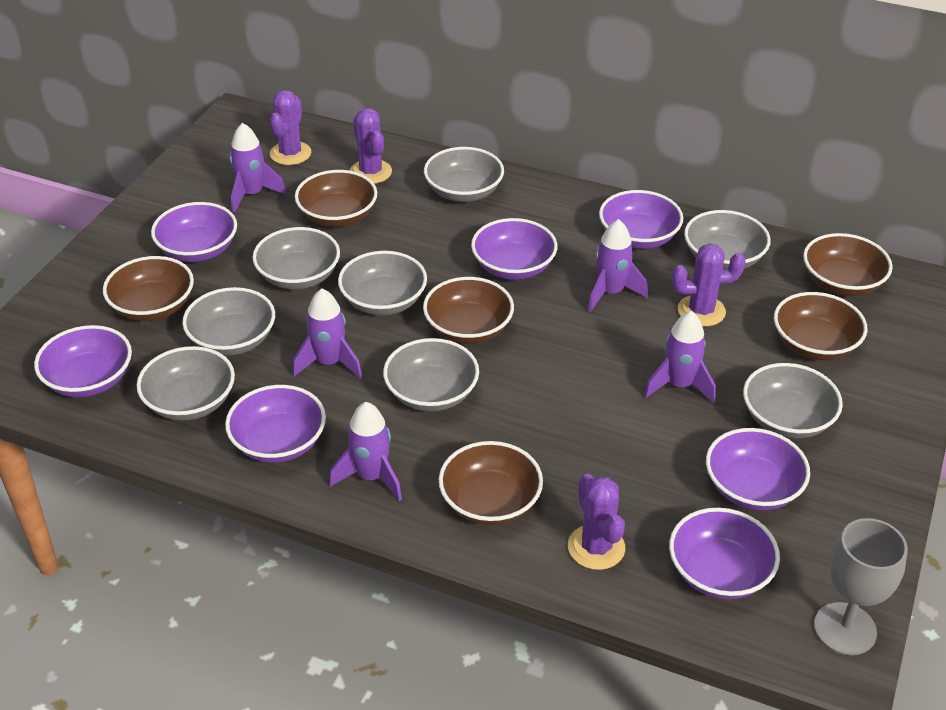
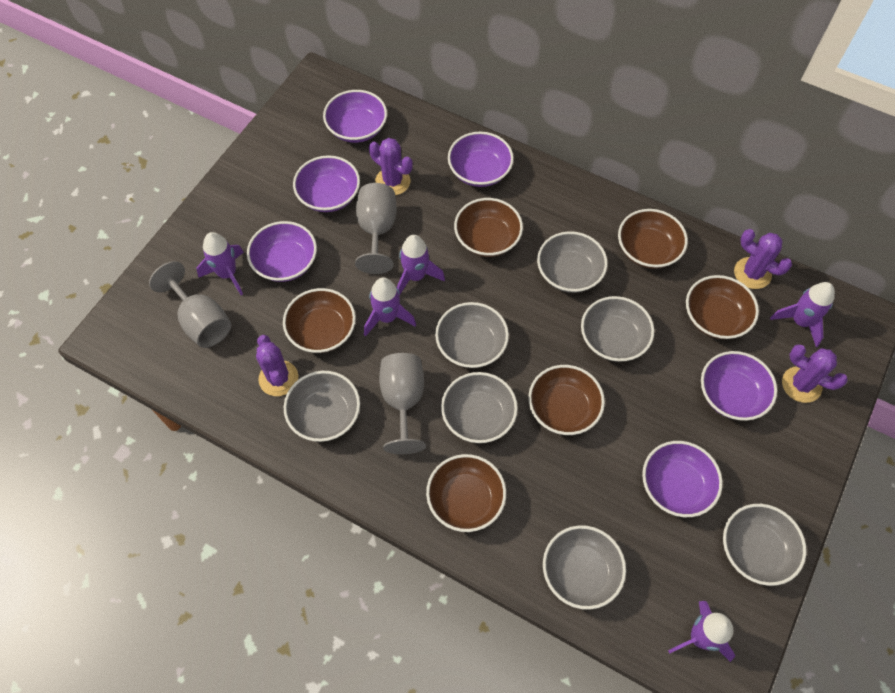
grey bowl: 8 -> 7
grey goblet: 1 -> 3
purple bowl: 7 -> 6

